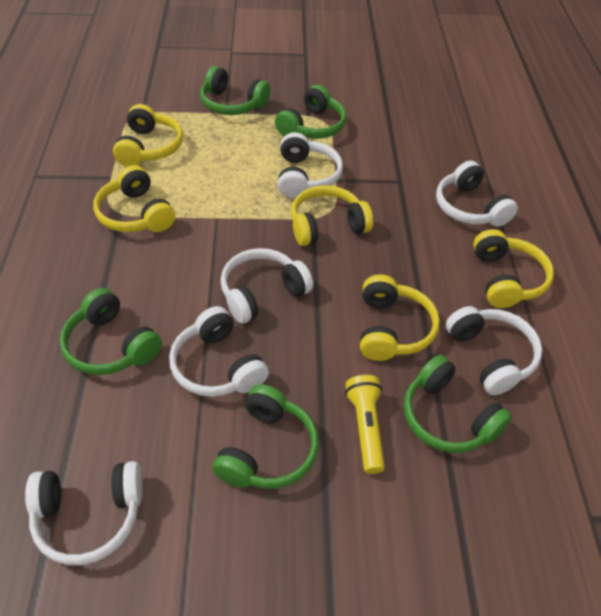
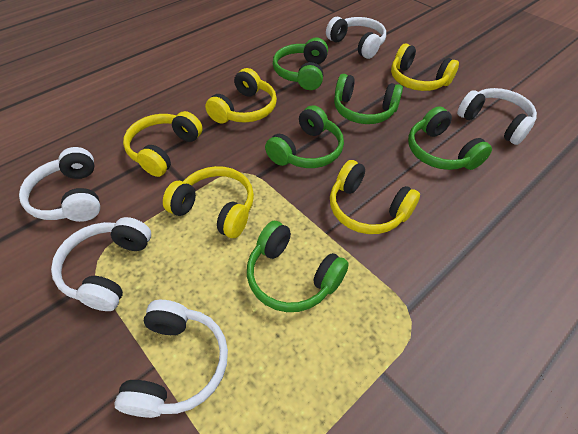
white headphones: 6 -> 5
yellow flashlight: 1 -> 0

